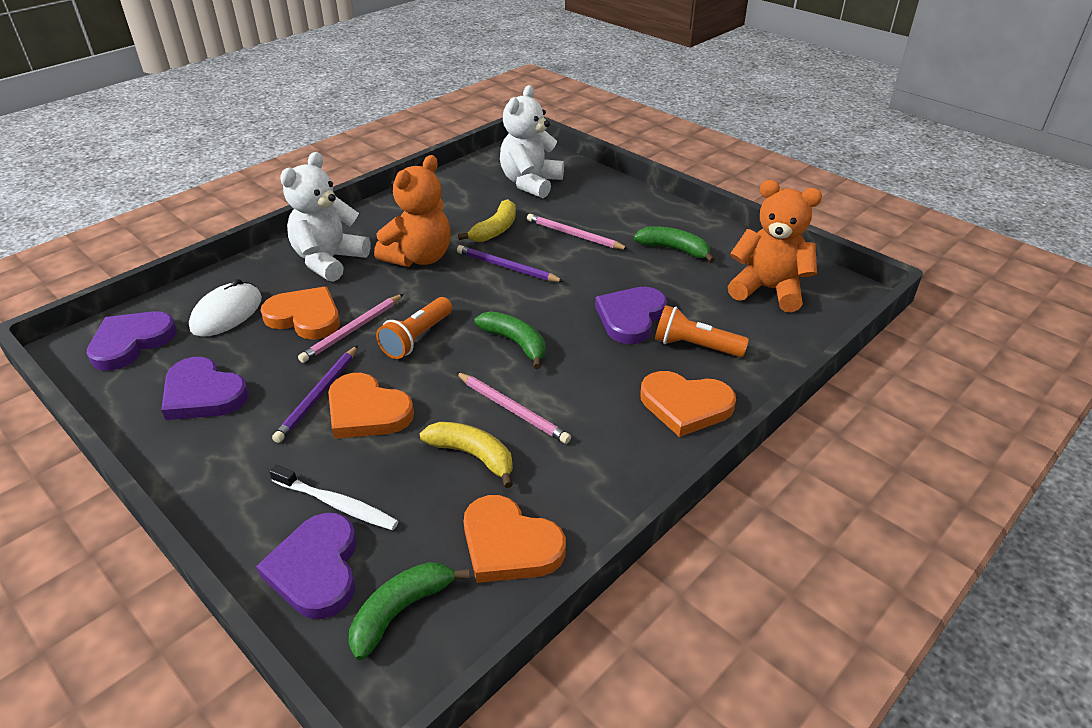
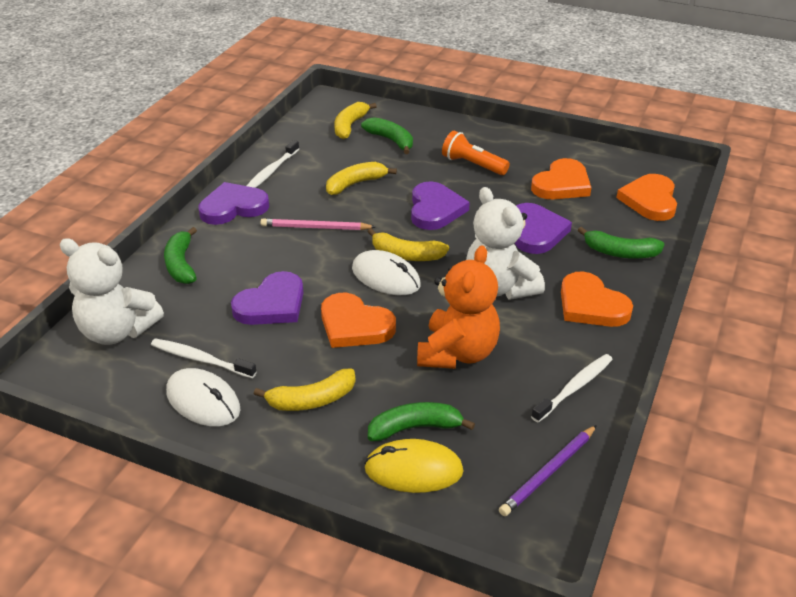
green banana: 3 -> 4
orange flashlight: 2 -> 1
orange teddy bear: 2 -> 1
pink pencil: 3 -> 1
purple pencil: 2 -> 1
white mouse: 1 -> 2
white toothbrush: 1 -> 3
yellow banana: 2 -> 4
yellow mouse: 0 -> 1

